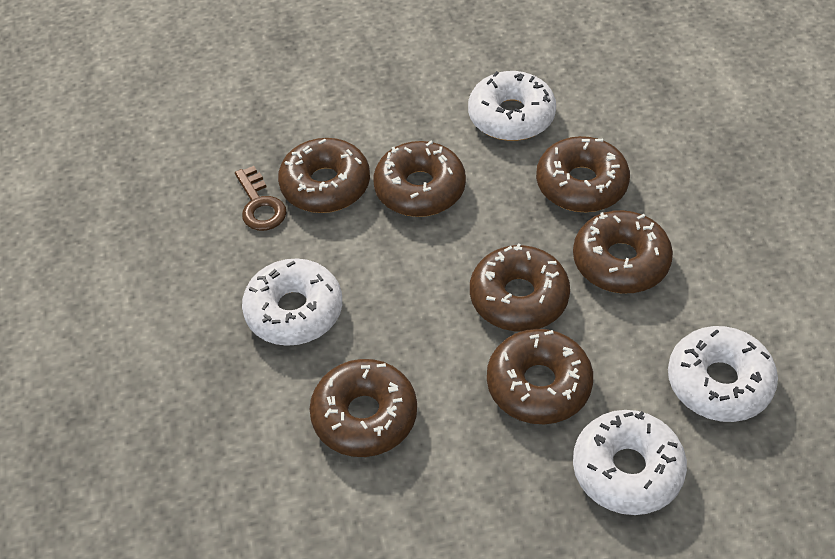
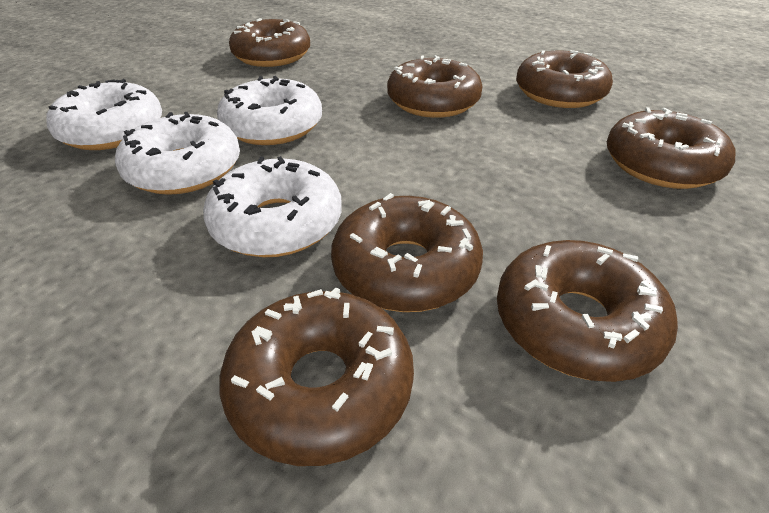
brown key: 1 -> 0

